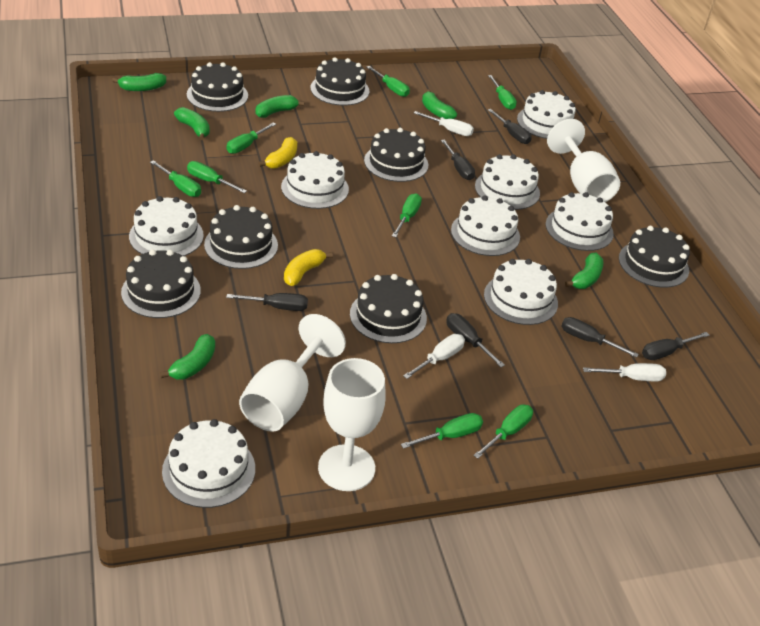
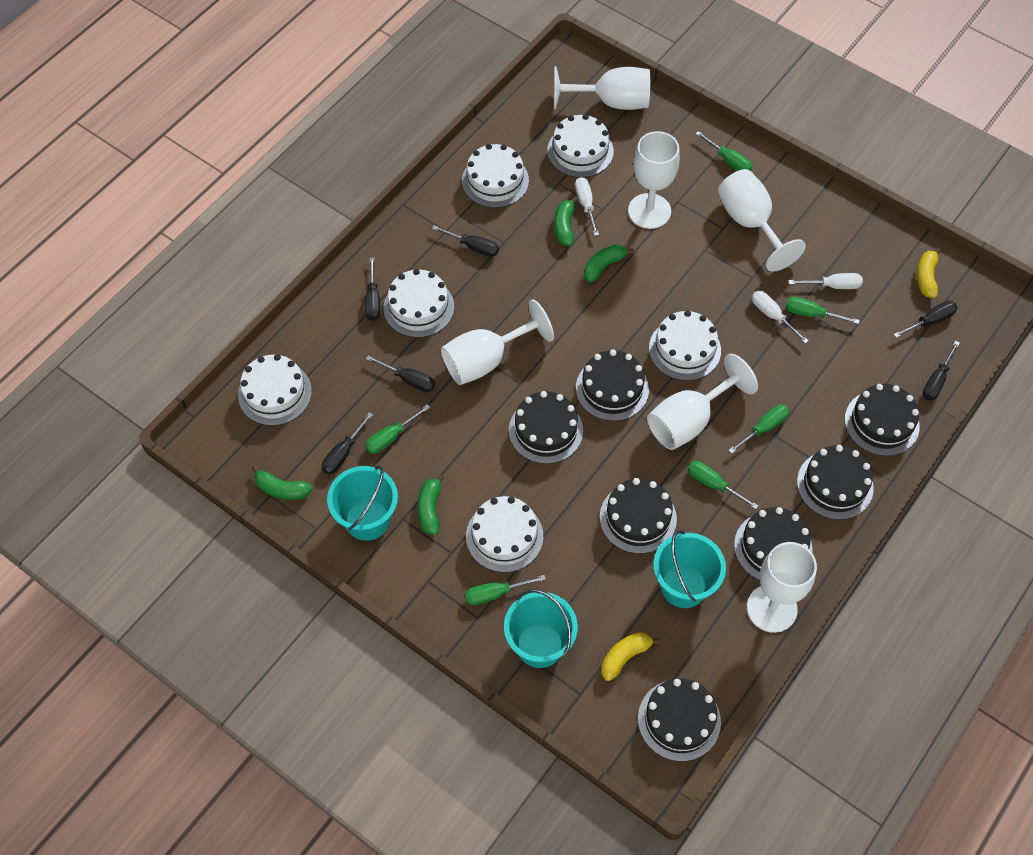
green banana: 6 -> 4
green screwdriver: 8 -> 6
turquoise bucket: 0 -> 3
white cake: 8 -> 6
white goblet: 3 -> 6

